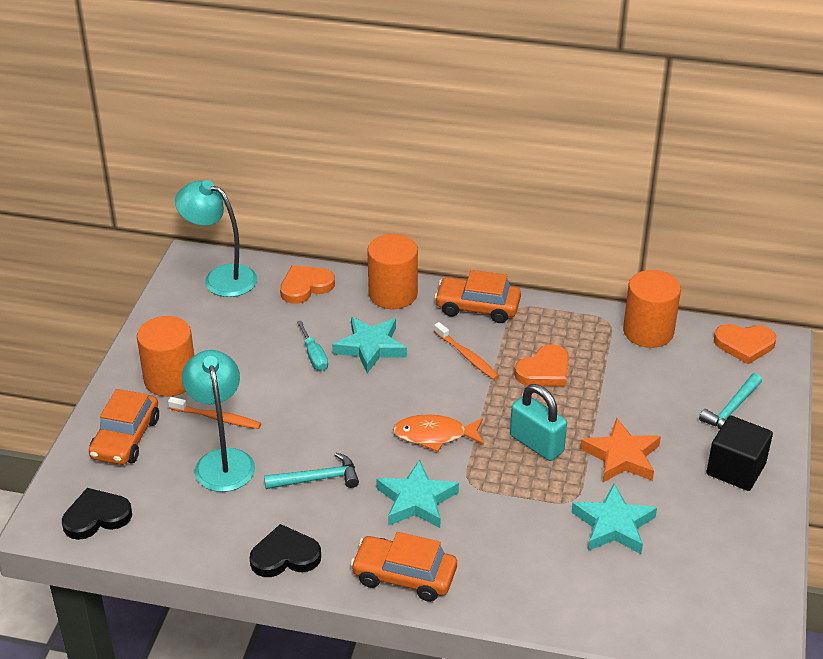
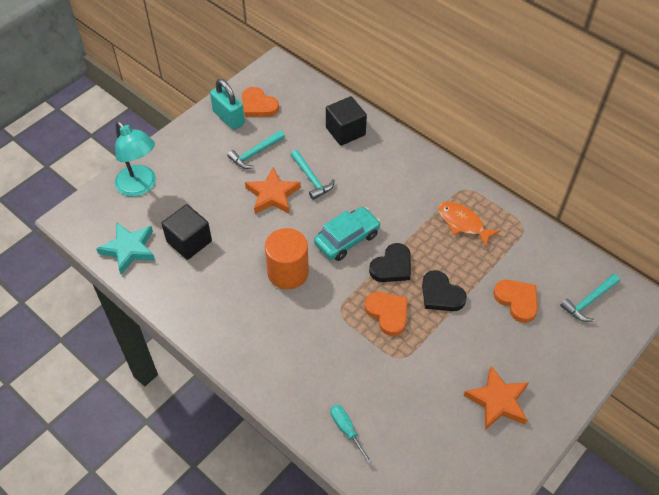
black cube: 1 -> 2
orange car: 3 -> 0
orange cylinder: 3 -> 1
orange star: 1 -> 2
orange toothbrush: 2 -> 0
turquoise car: 0 -> 1
turquoise hammer: 2 -> 3
turquoise lamp: 2 -> 1
turquoise star: 3 -> 1

